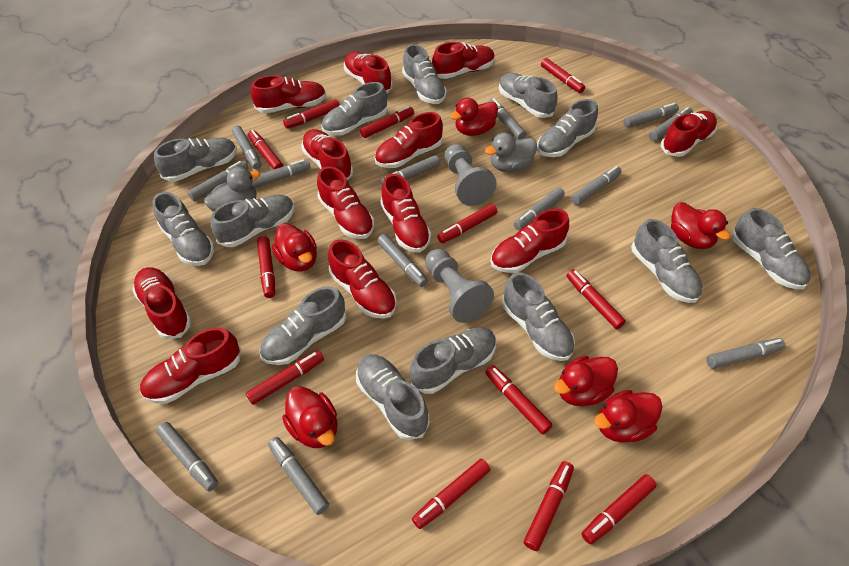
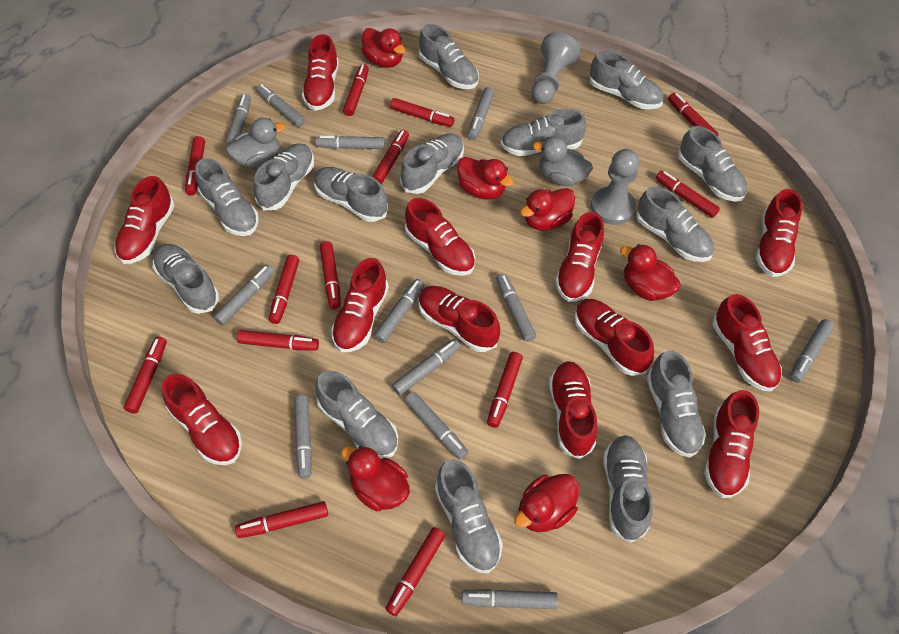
grey marker: 13 -> 12
grey shoe: 13 -> 14
red marker: 12 -> 13

